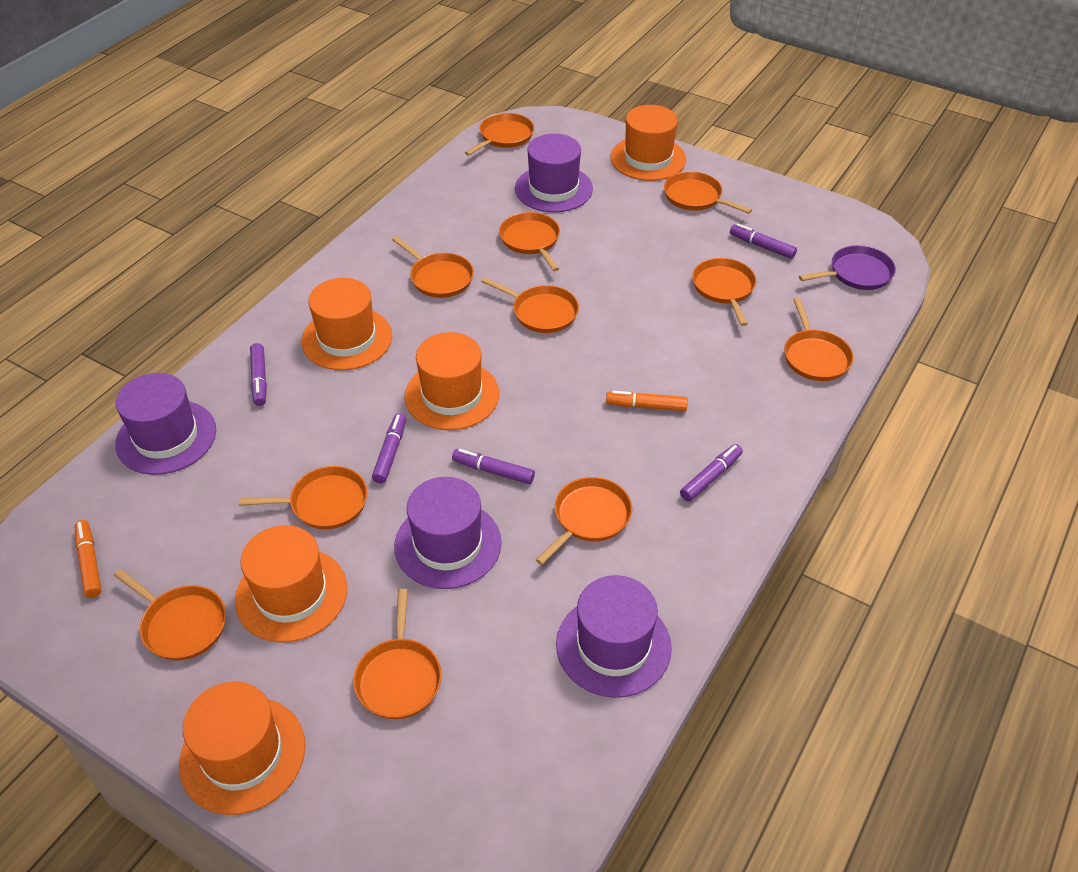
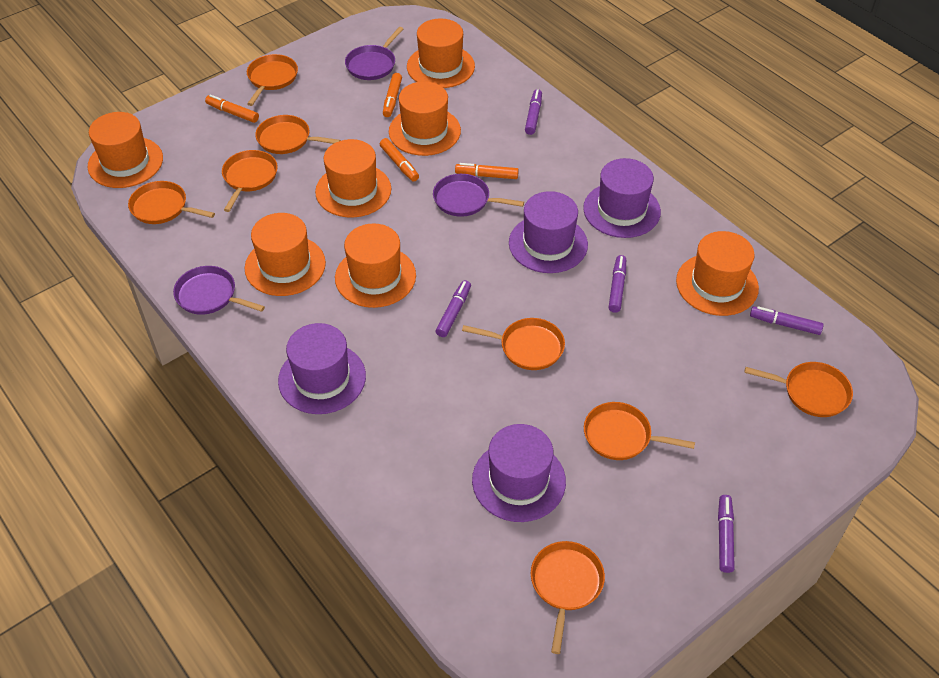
orange hat: 5 -> 7
orange marker: 2 -> 4
orange pan: 11 -> 8
purple pan: 1 -> 3

